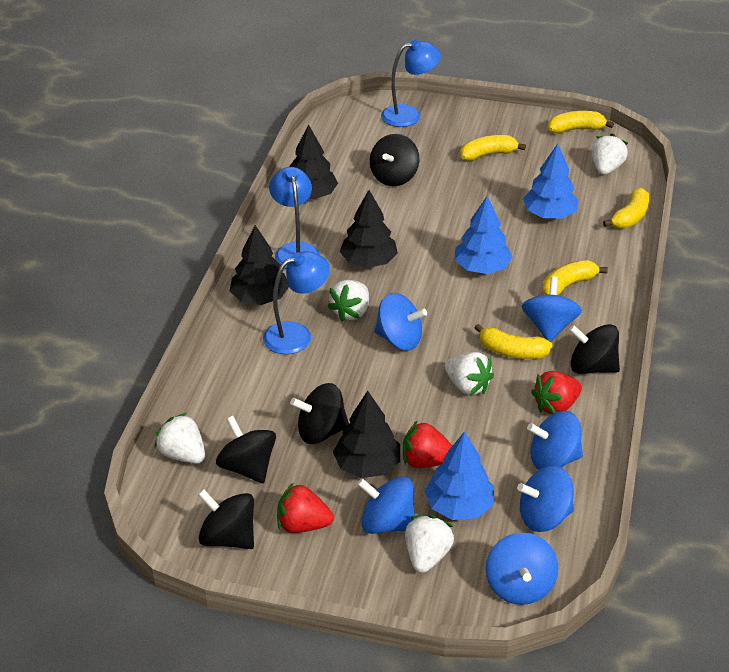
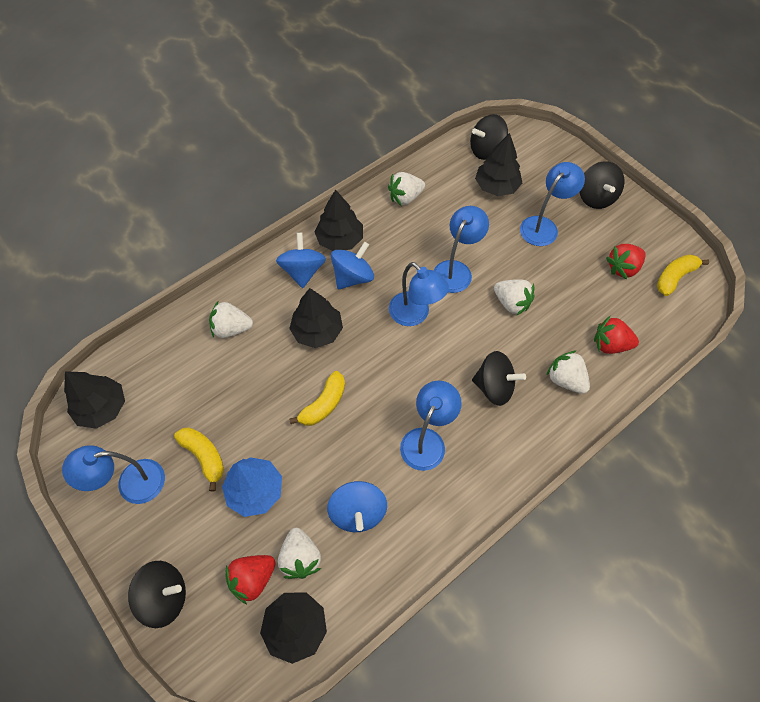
black spinning top: 5 -> 4
black tree: 4 -> 5
blue lamp: 3 -> 5
blue spinning top: 6 -> 3
blue tree: 3 -> 1
yellow banana: 5 -> 3

